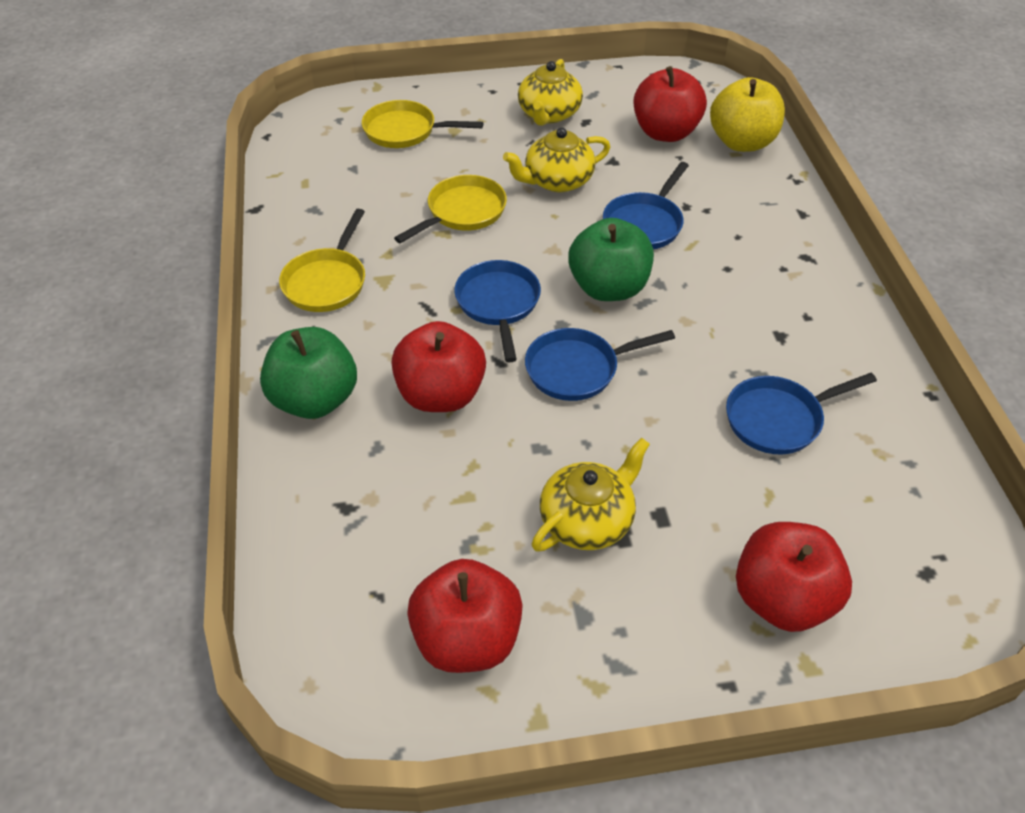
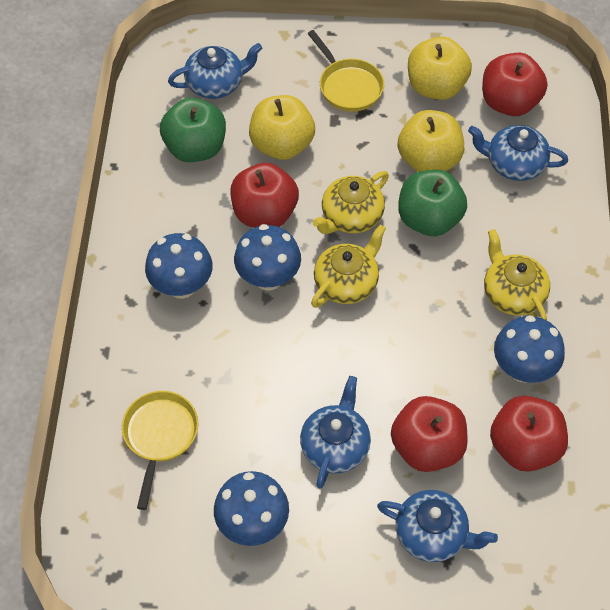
blue mushroom: 0 -> 4
blue pan: 4 -> 0
blue teapot: 0 -> 4
yellow apple: 1 -> 3
yellow pan: 3 -> 2

